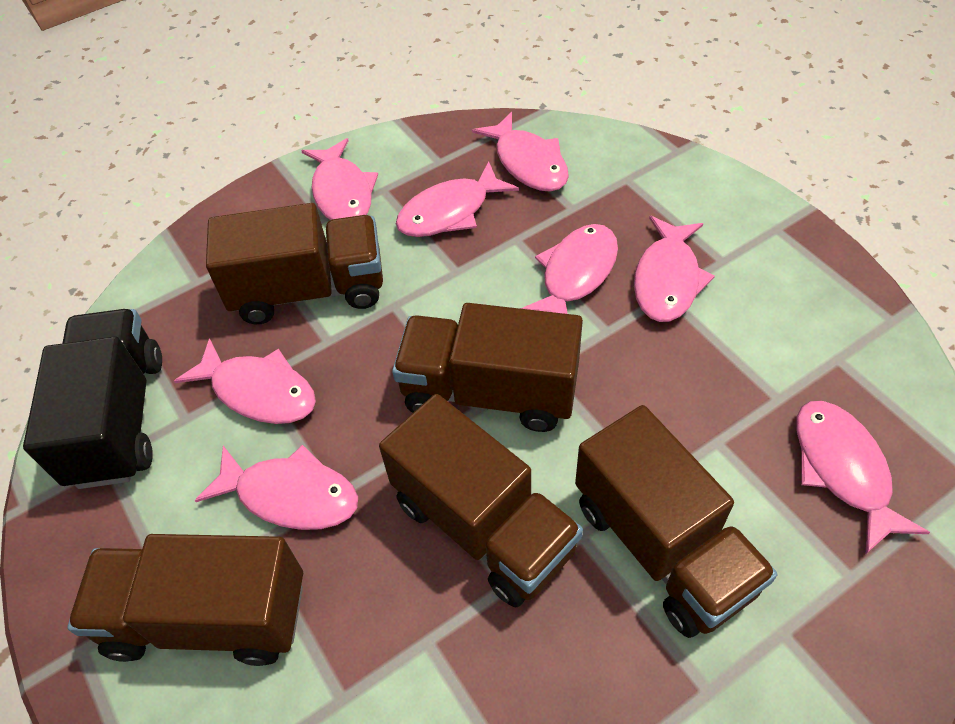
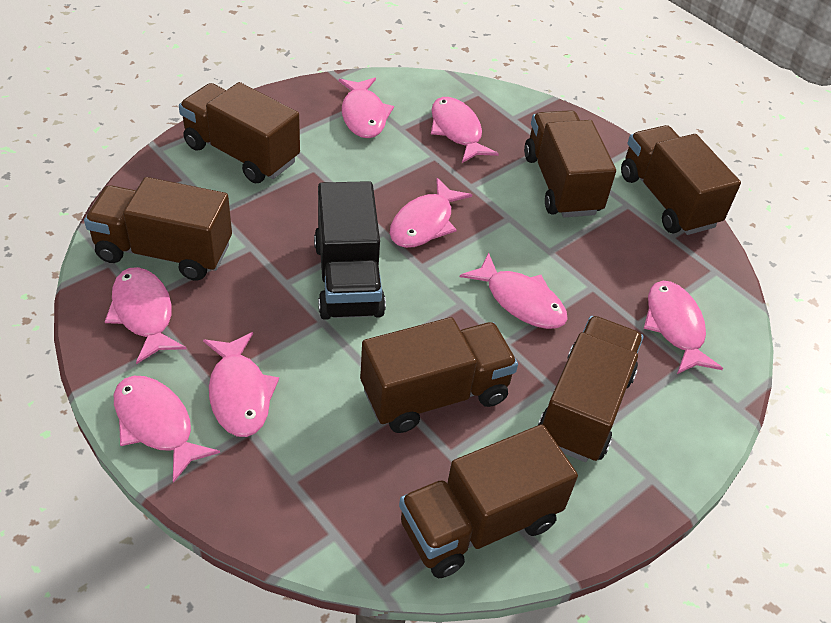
brown truck: 5 -> 7

